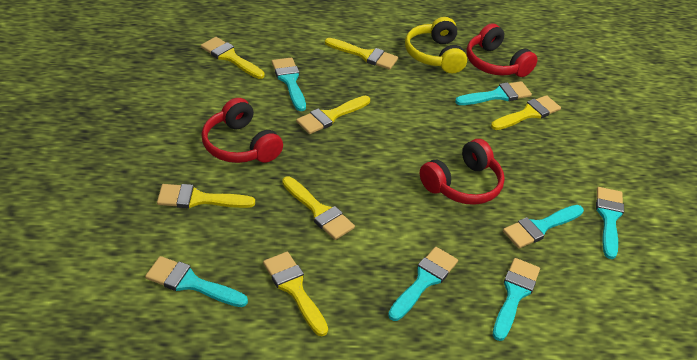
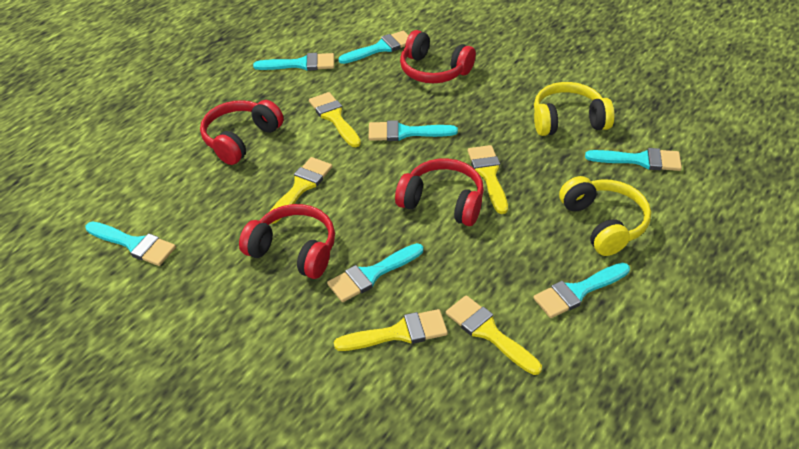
red headphones: 3 -> 4
yellow brush: 7 -> 5
yellow headphones: 1 -> 2

